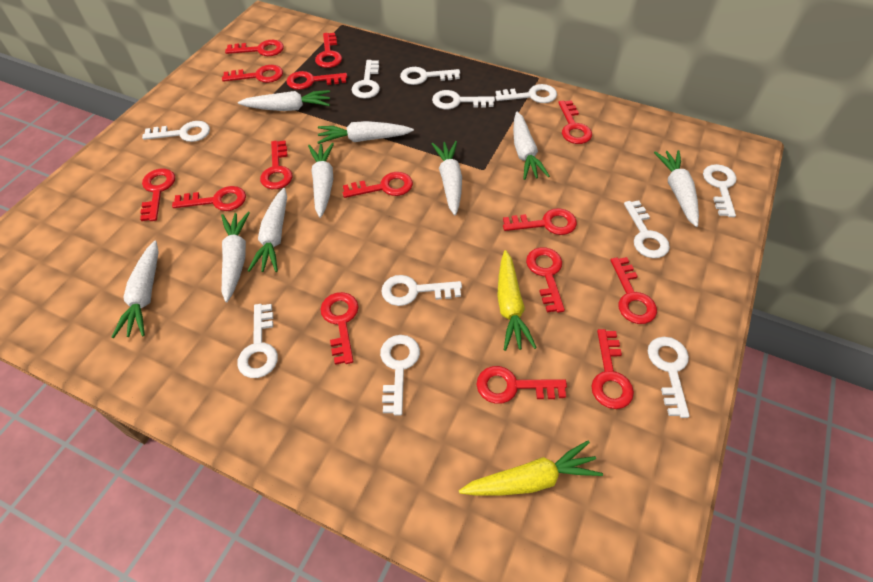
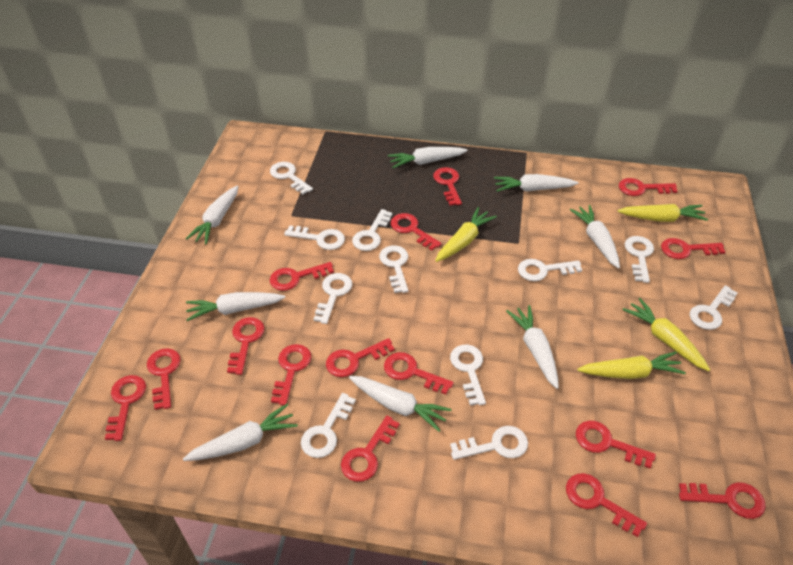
white carrot: 9 -> 8
yellow carrot: 2 -> 4

